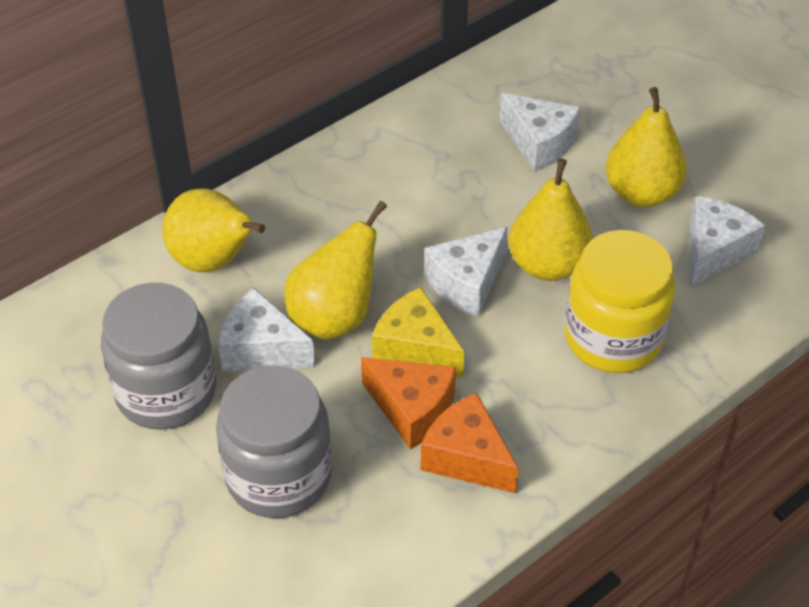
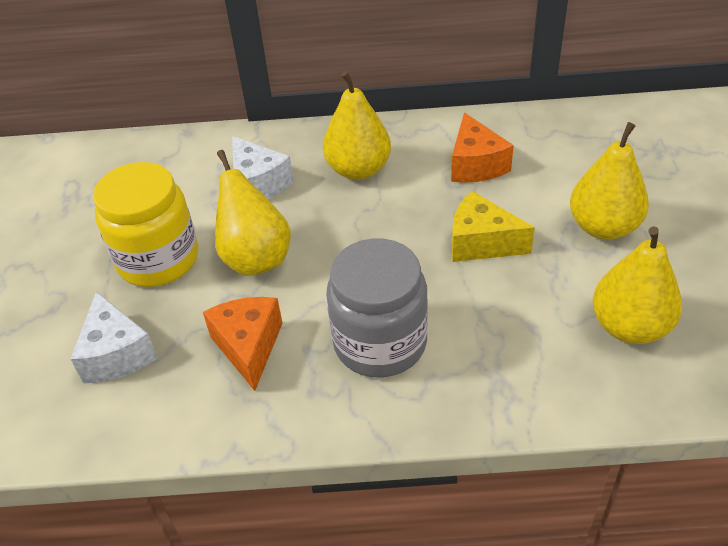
grey jar: 2 -> 1
white cheese: 4 -> 2

